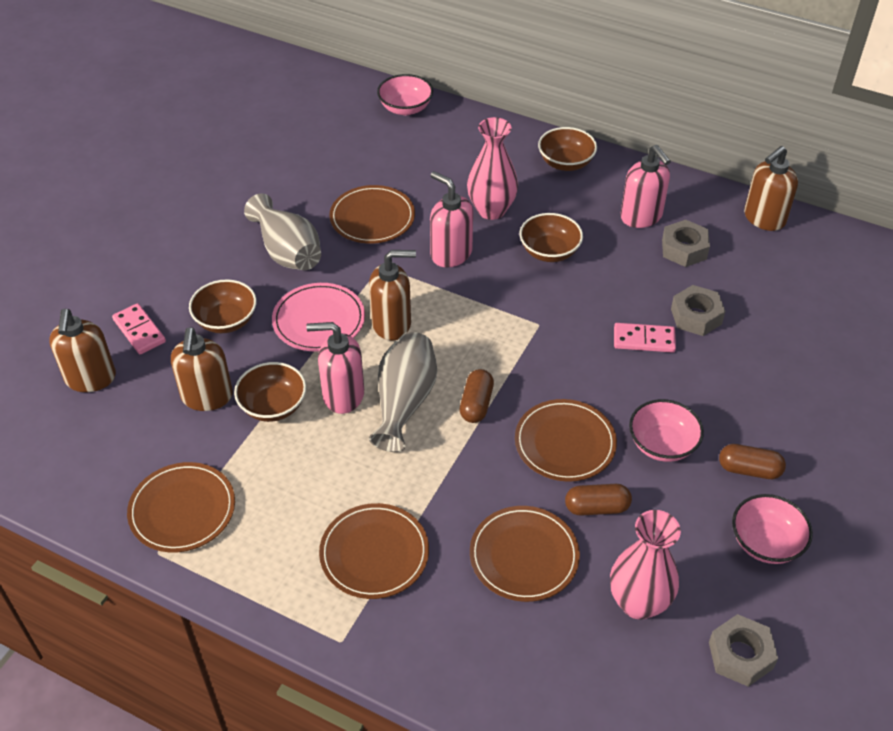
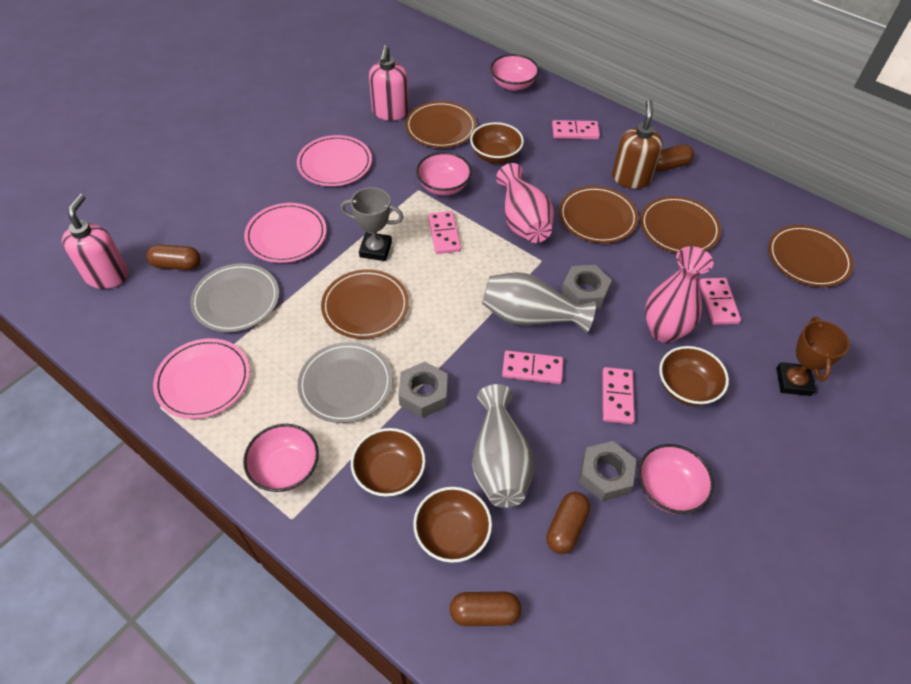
brown capsule: 3 -> 4
brown soap dispenser: 4 -> 1
brown trophy: 0 -> 1
grey plate: 0 -> 2
grey trophy: 0 -> 1
pink bowl: 3 -> 4
pink domino: 2 -> 5
pink plate: 1 -> 3
pink soap dispenser: 3 -> 2

